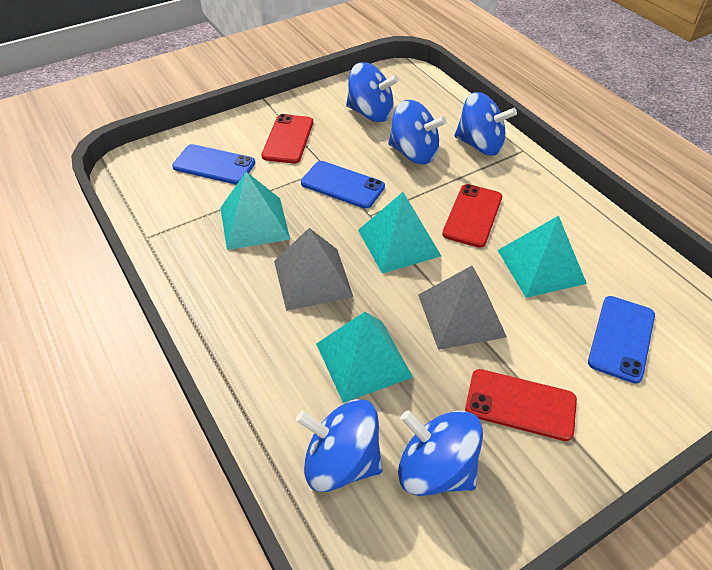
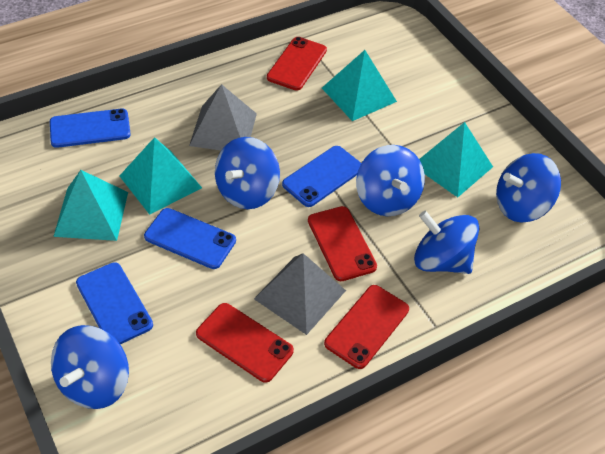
blue phone: 3 -> 4
red phone: 3 -> 4

